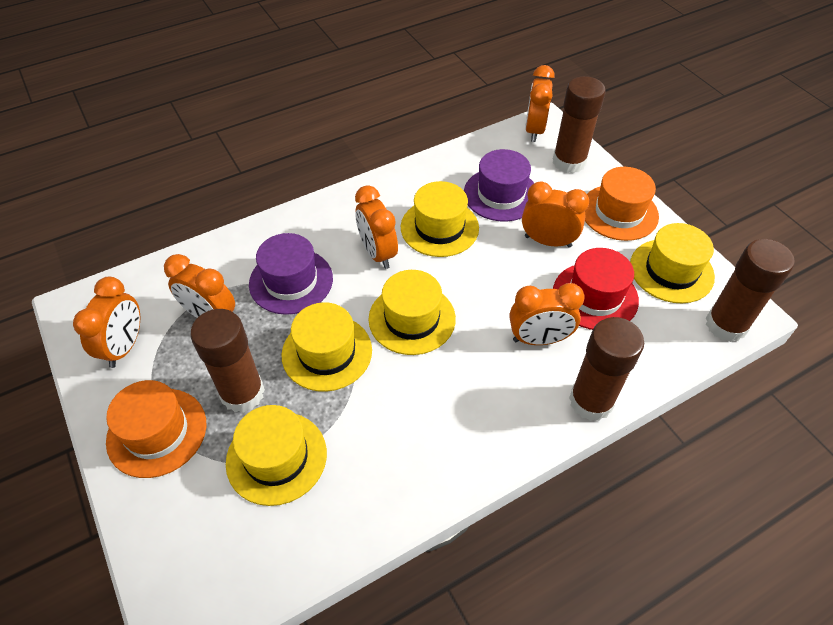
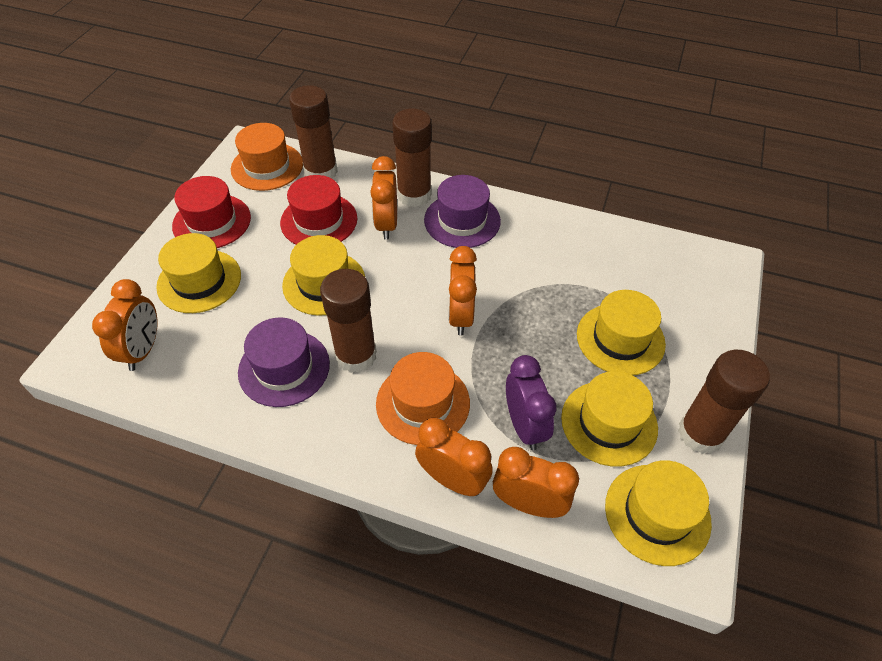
orange clock: 6 -> 5
purple clock: 0 -> 1
red hat: 1 -> 2

